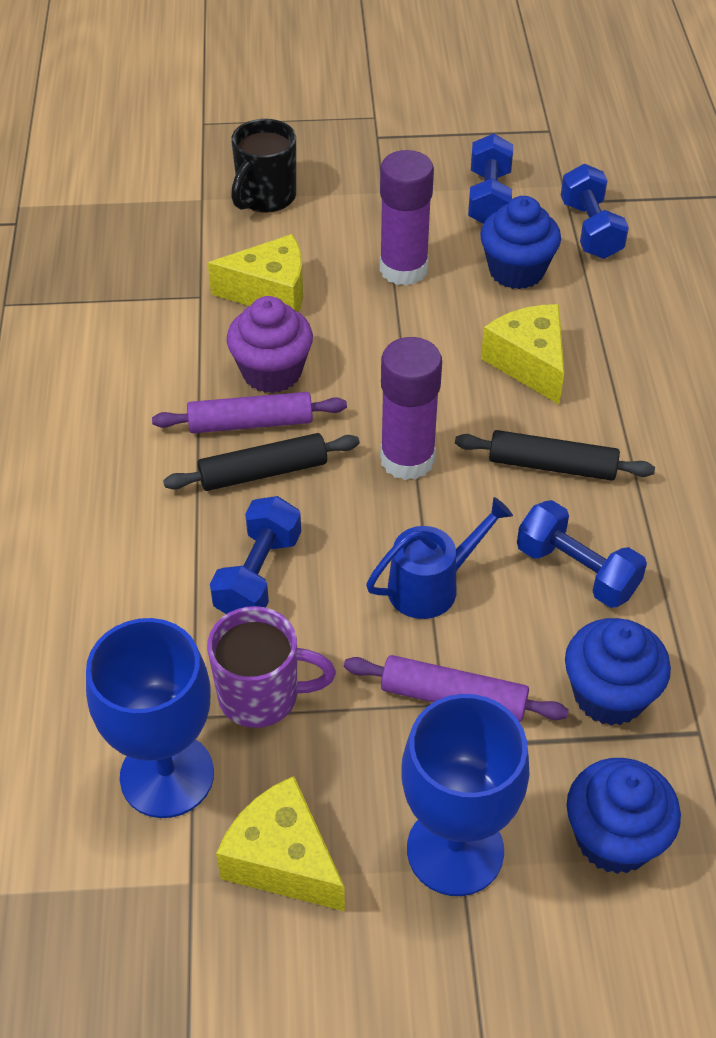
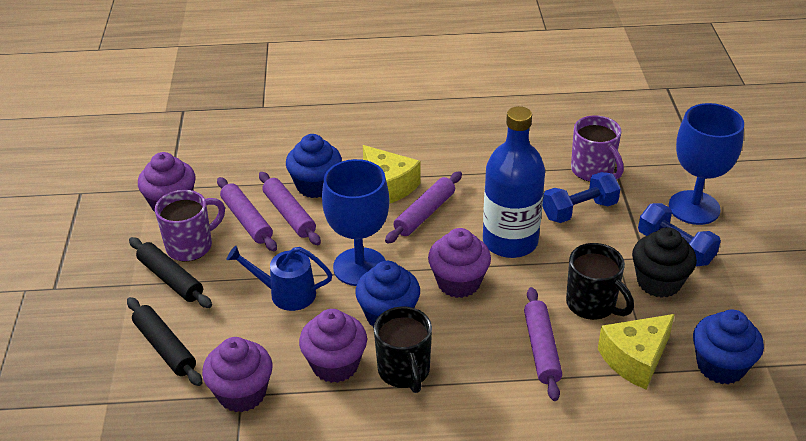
black cupcake: 0 -> 1
black mug: 1 -> 2
blue bottle: 0 -> 1
blue dumbbell: 4 -> 2
purple cupcake: 1 -> 4
purple glue stick: 2 -> 0
purple mug: 1 -> 2
purple rolling pin: 2 -> 4
yellow cheese: 3 -> 2

